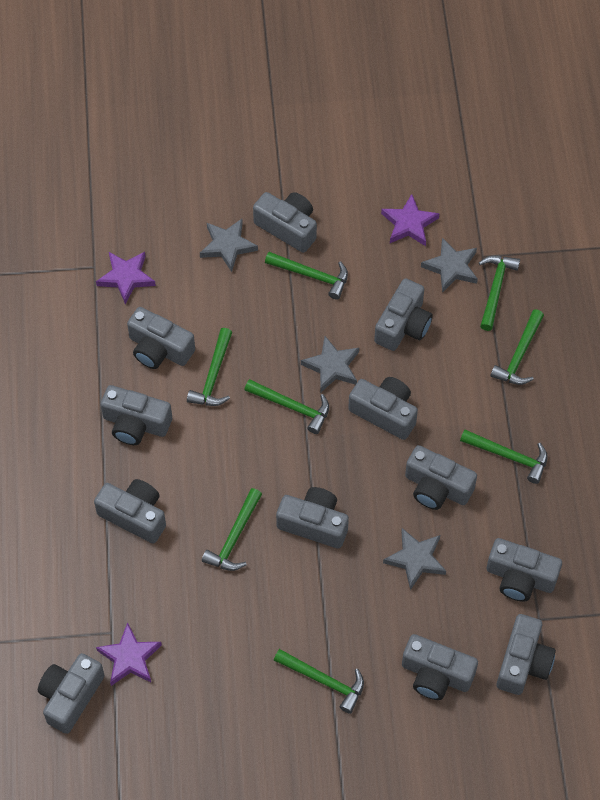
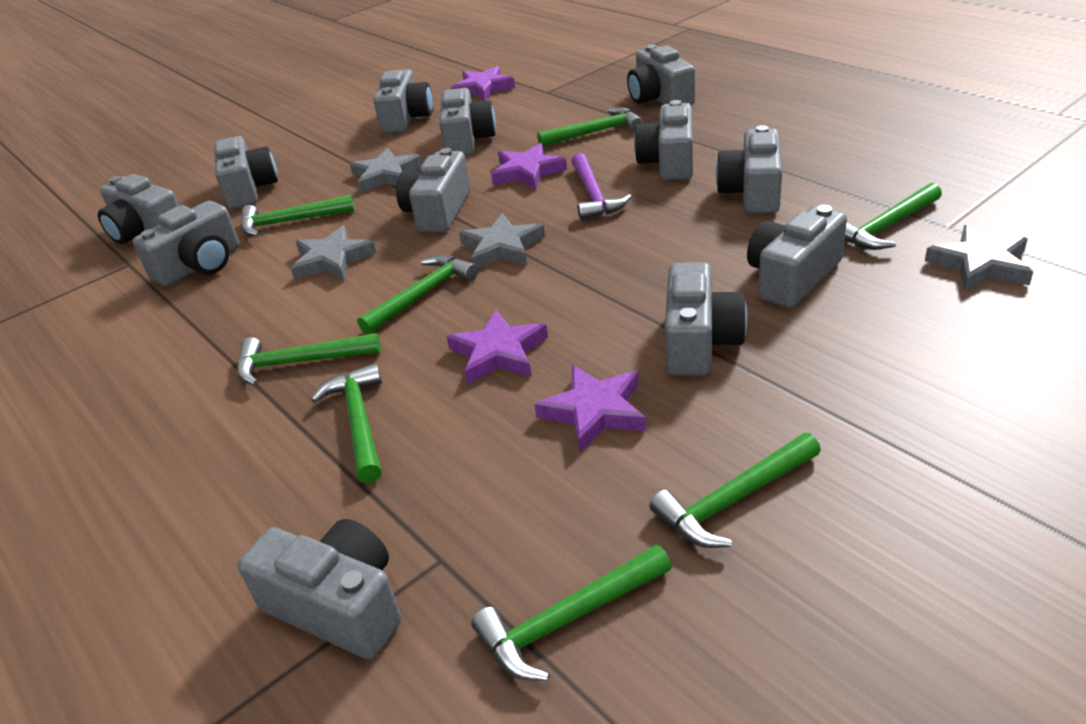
purple hammer: 0 -> 1
purple star: 3 -> 4

